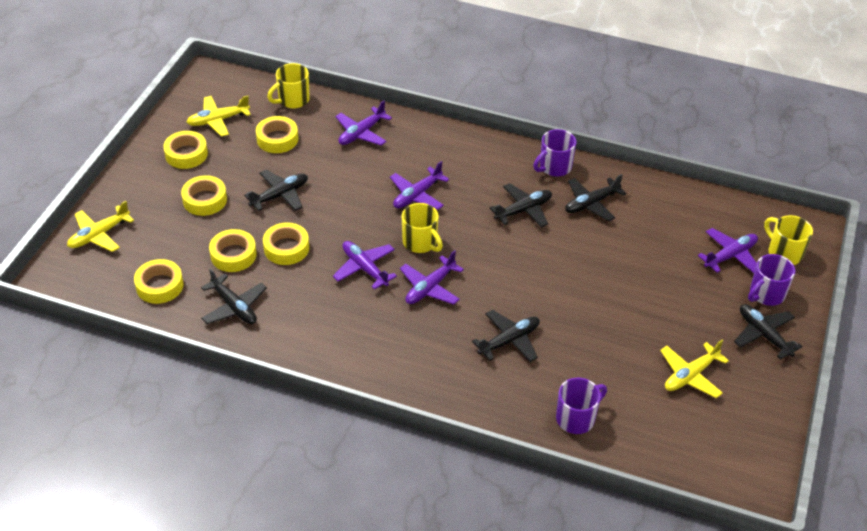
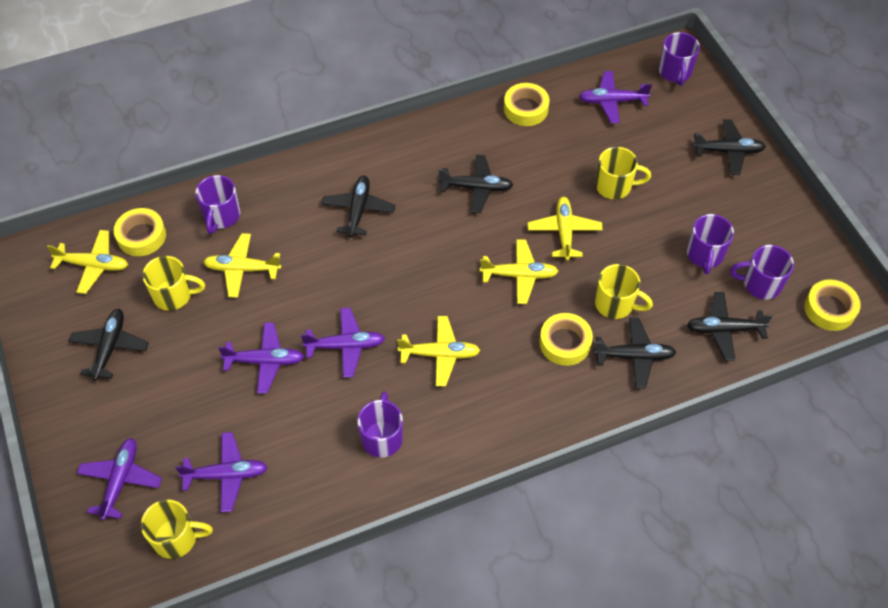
purple mug: 3 -> 5
yellow mug: 3 -> 4
yellow plane: 3 -> 5
yellow tape: 6 -> 4

